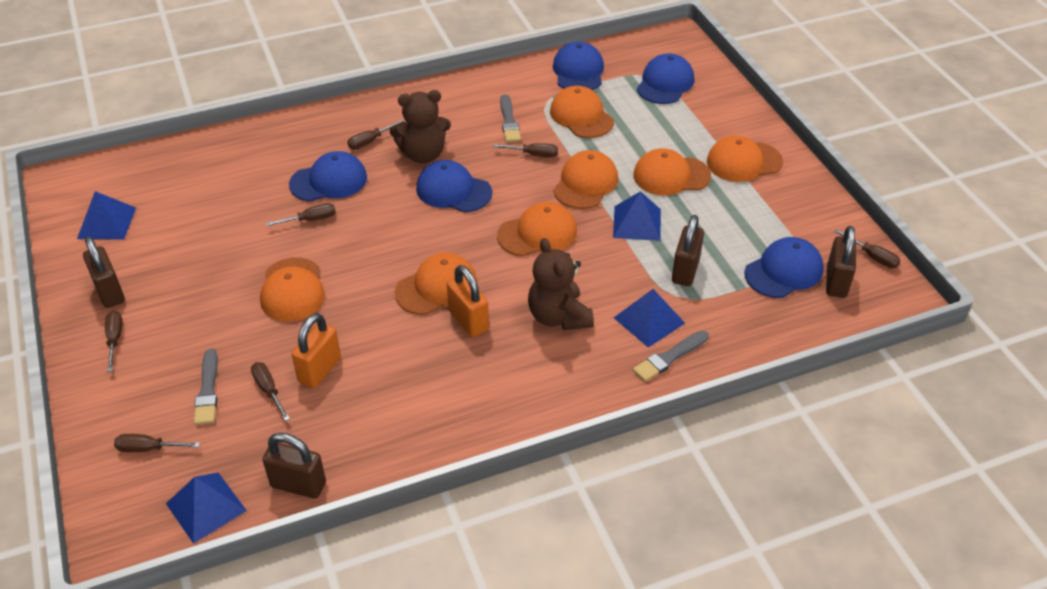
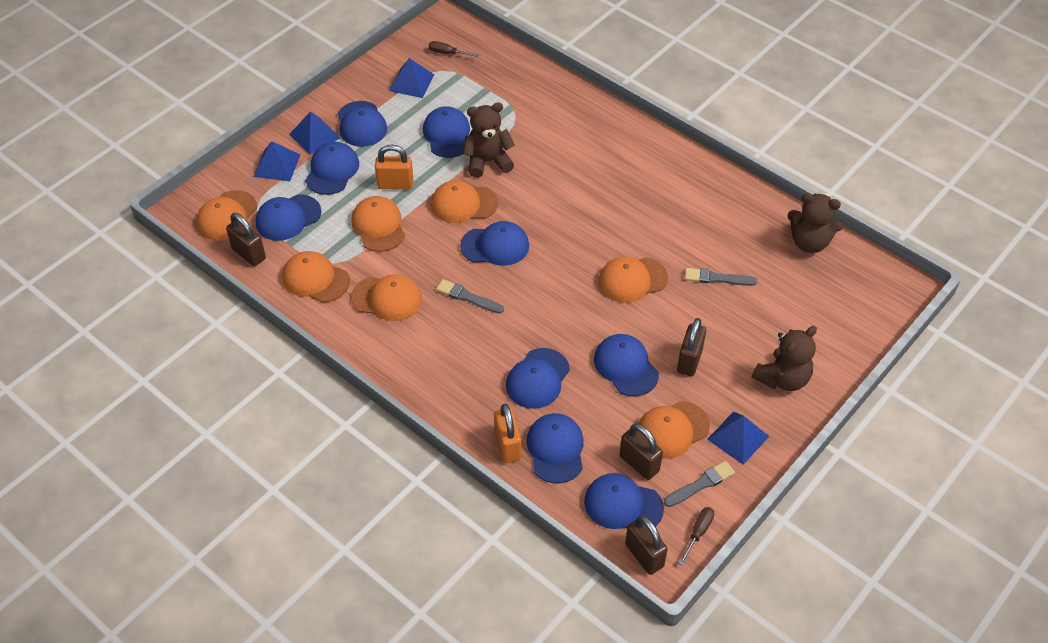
blue cap: 5 -> 9
brown screwdriver: 7 -> 2
brown teddy bear: 2 -> 3

